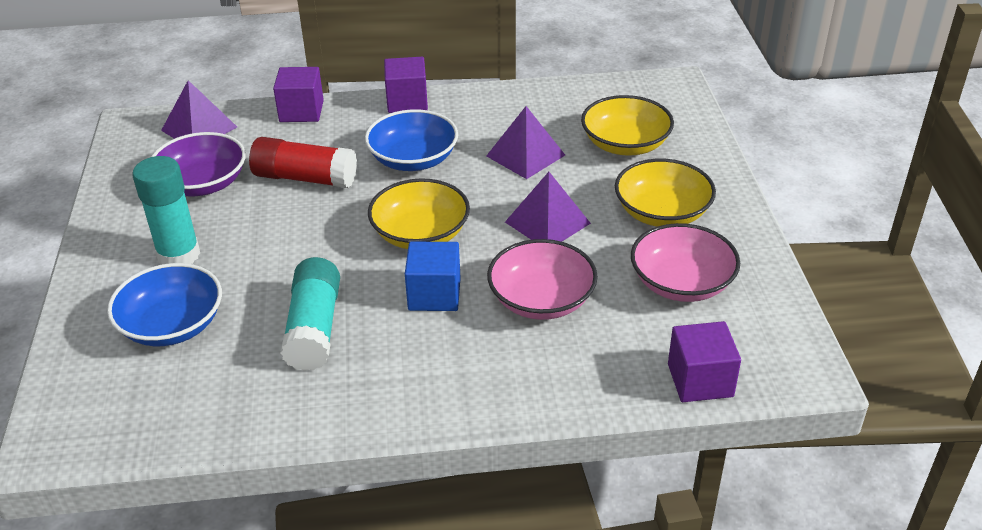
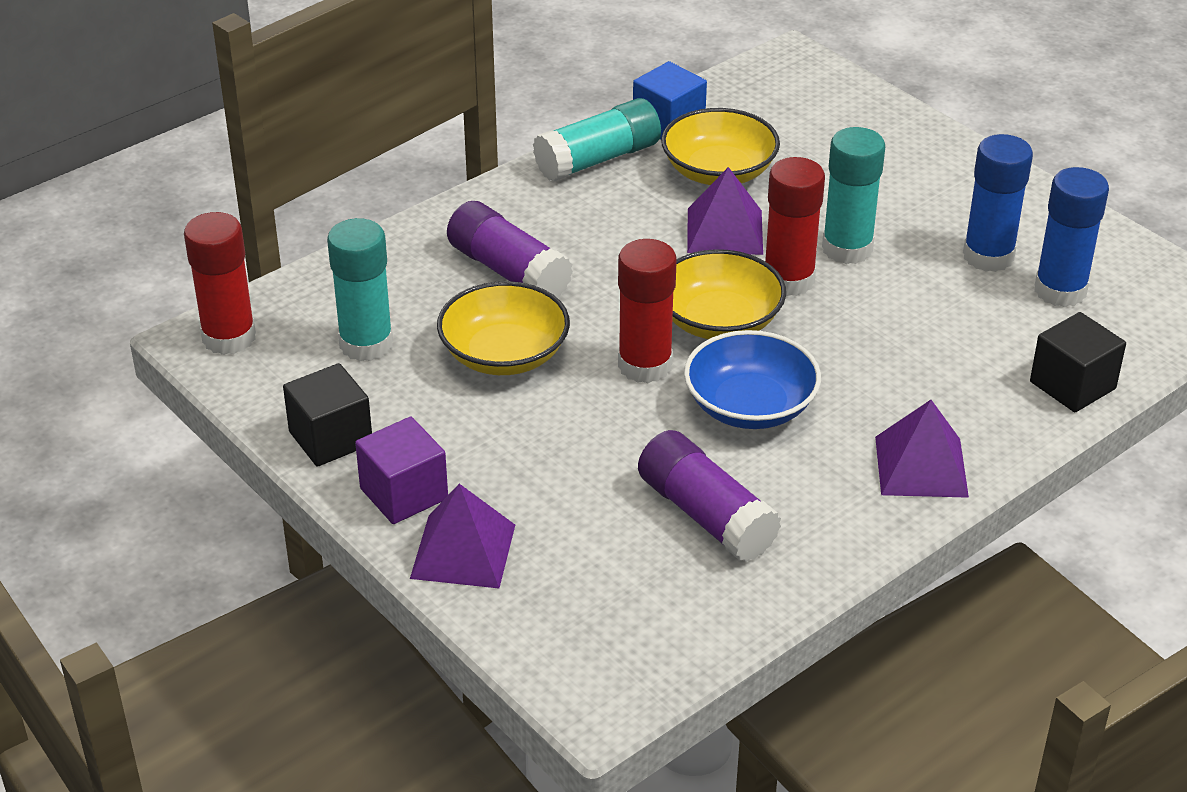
black cube: 0 -> 2
blue bowl: 2 -> 1
blue glue stick: 0 -> 2
pink bowl: 2 -> 0
purple bowl: 1 -> 0
purple cube: 3 -> 1
purple glue stick: 0 -> 2
red glue stick: 1 -> 3
turquoise glue stick: 2 -> 3

